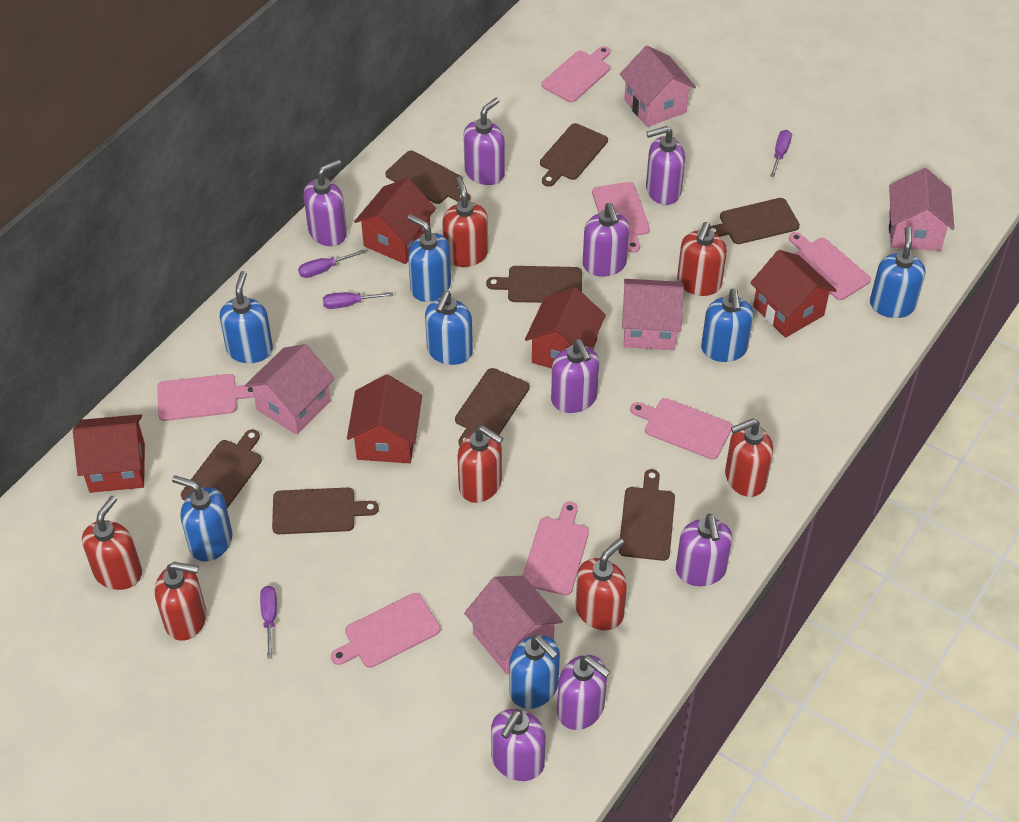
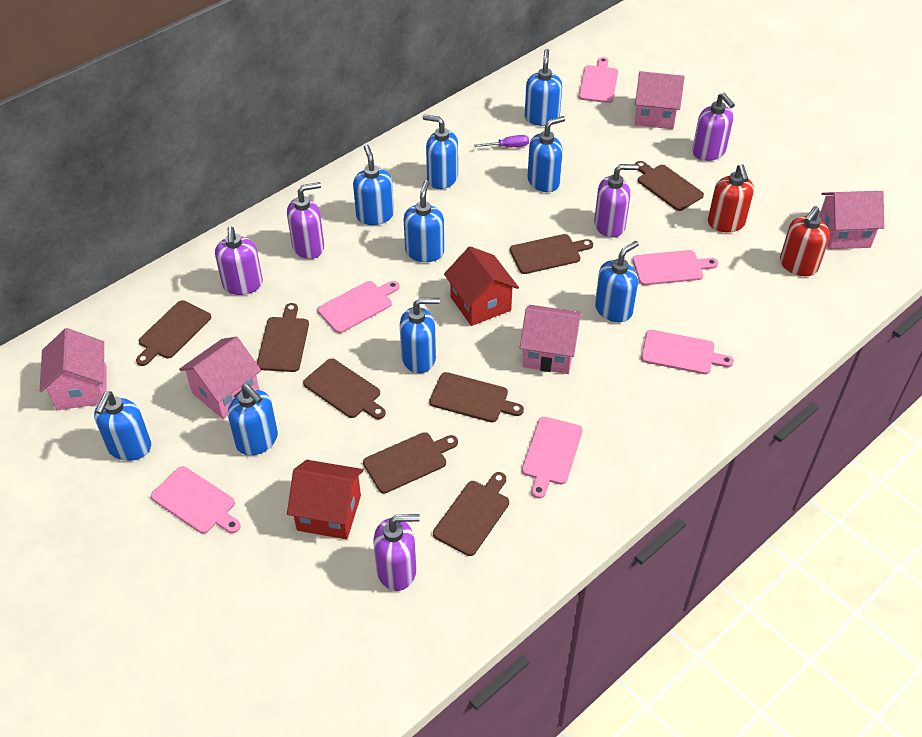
blue soap dispenser: 7 -> 9
pink cutting board: 7 -> 6
purple screwdriver: 4 -> 1
purple soap dispenser: 8 -> 5
red house: 5 -> 2
red soap dispenser: 7 -> 2

